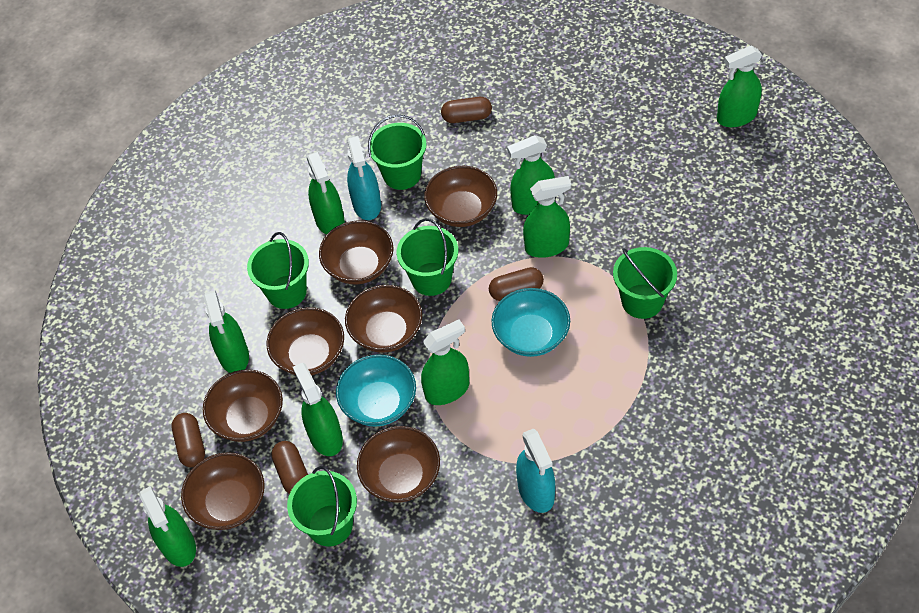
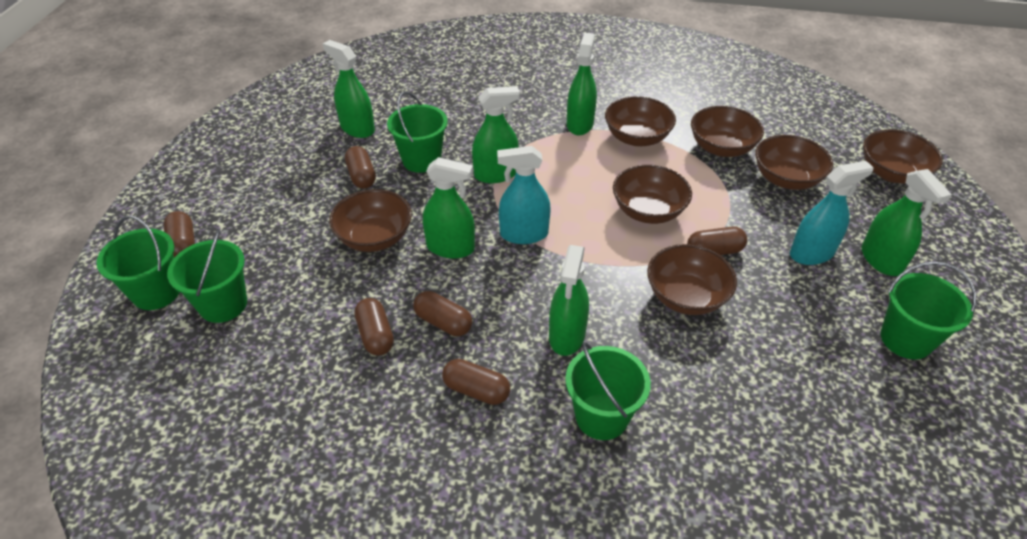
brown capsule: 4 -> 6
green spray bottle: 8 -> 6
turquoise bowl: 2 -> 0

